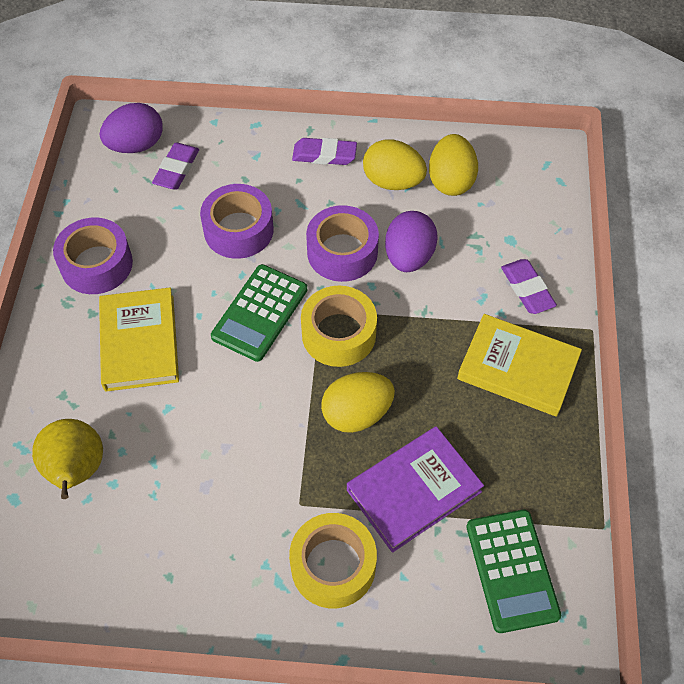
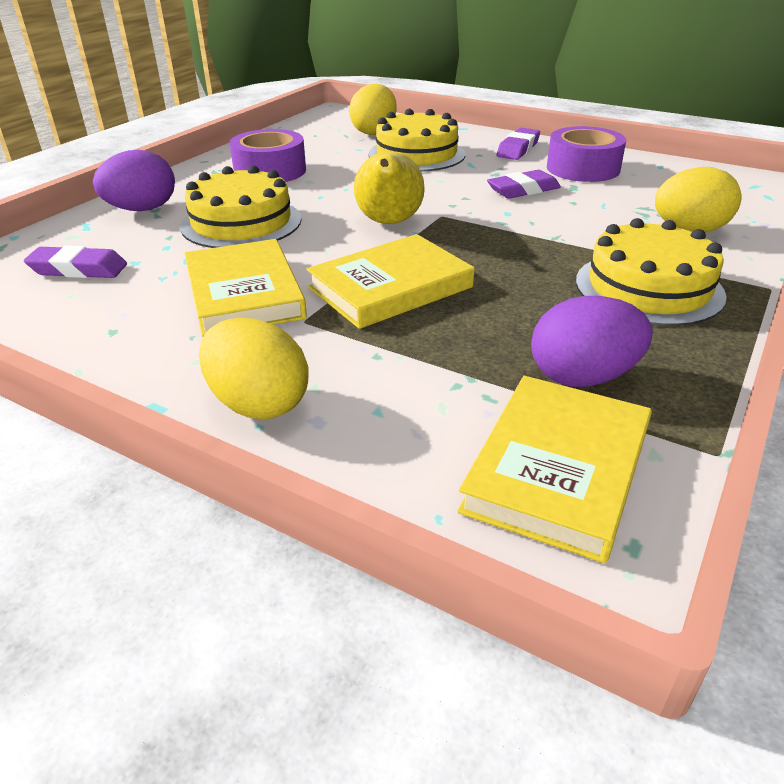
green calculator: 2 -> 0
purple book: 1 -> 0
purple tape: 3 -> 2
yellow book: 2 -> 3
yellow cake: 0 -> 3
yellow tape: 2 -> 0

